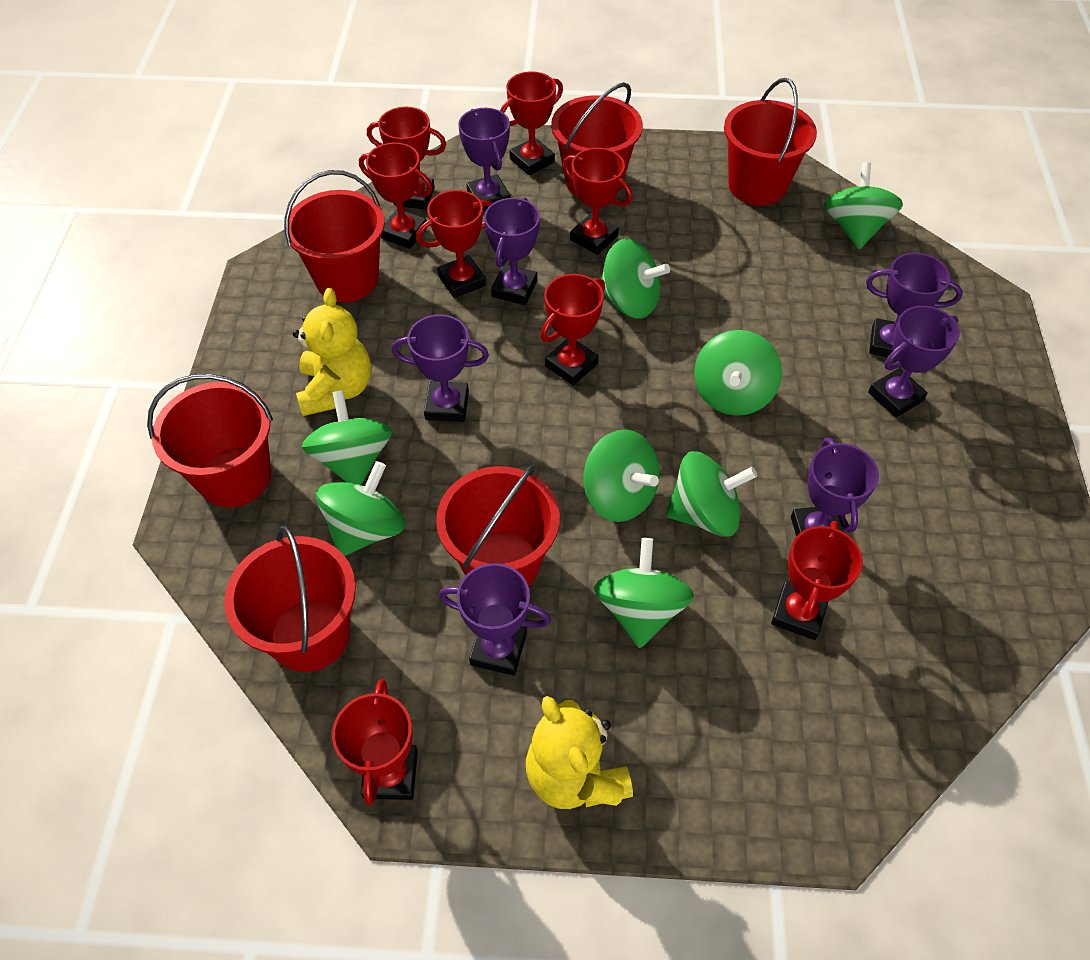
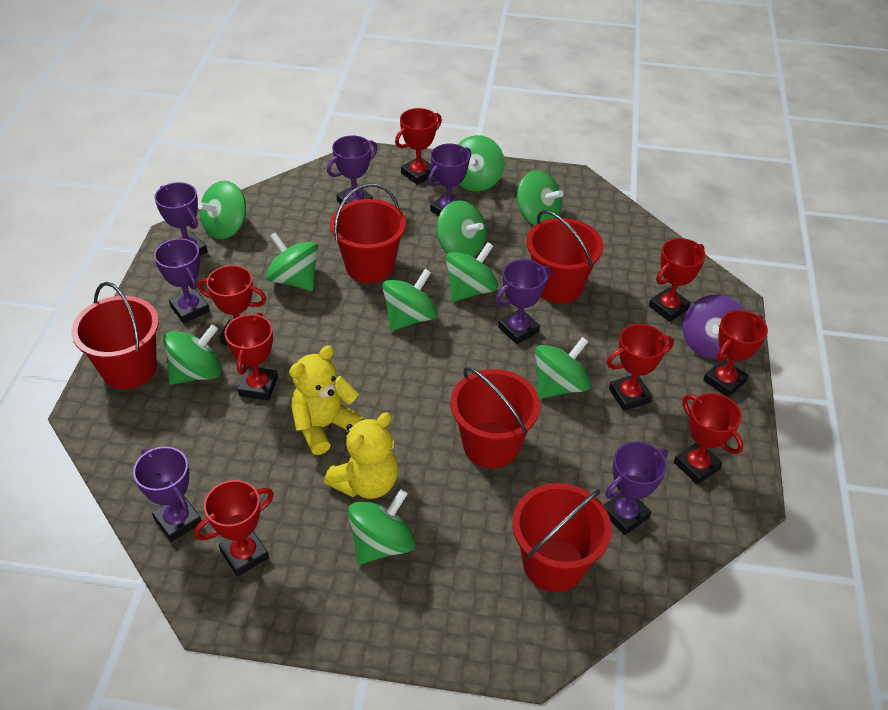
green spinning top: 8 -> 10
purple spinning top: 0 -> 1
red bucket: 6 -> 5

